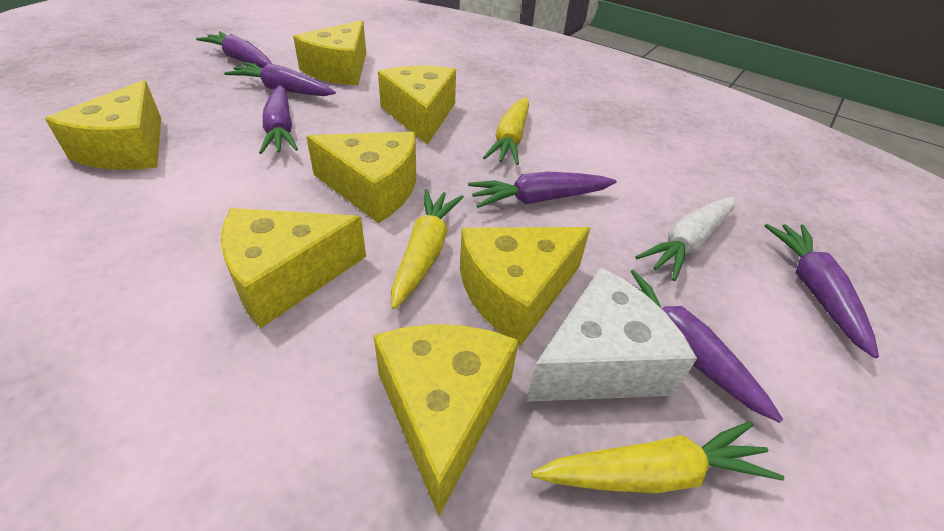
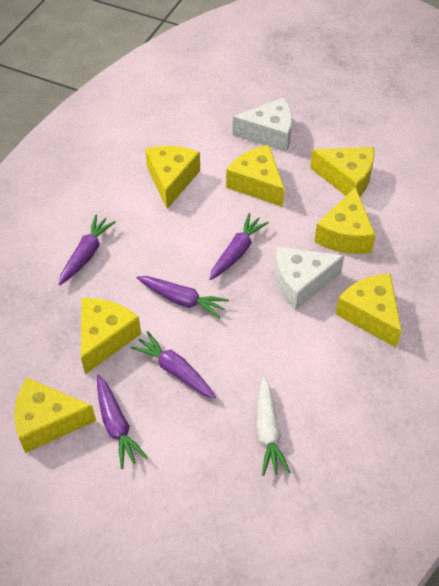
purple carrot: 6 -> 5
white cheese: 1 -> 2
yellow carrot: 3 -> 0

